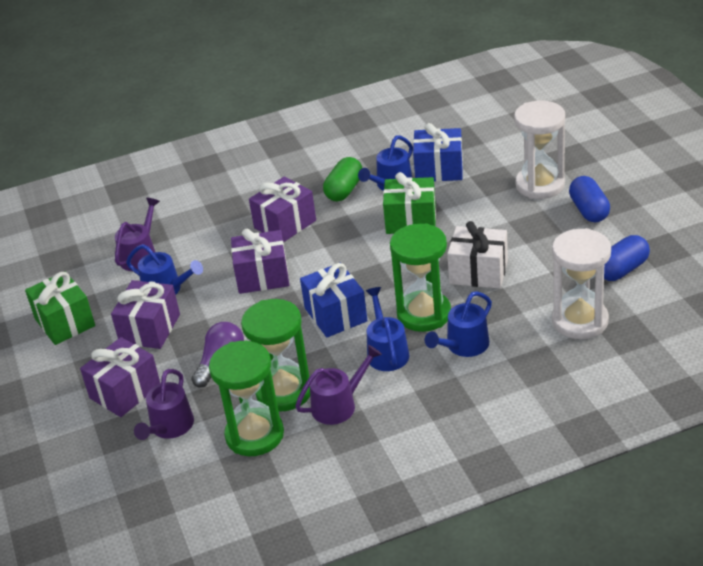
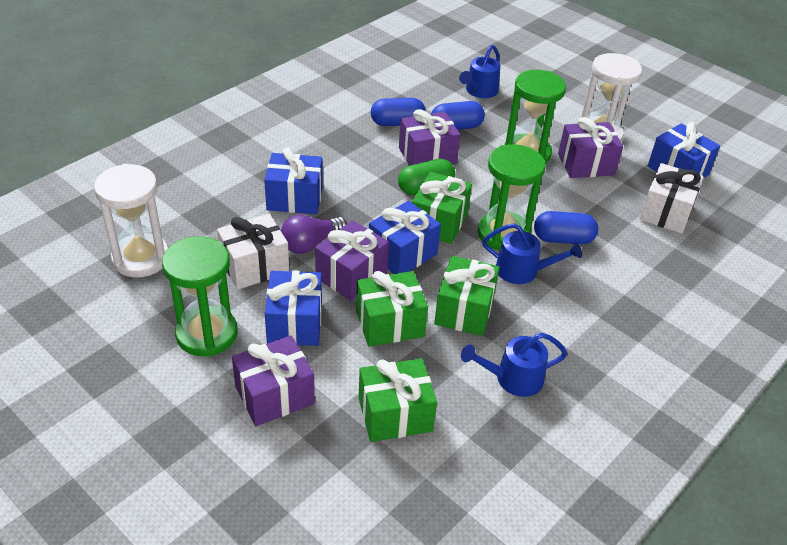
blue capsule: 2 -> 3
blue gift: 2 -> 4
blue watering can: 4 -> 3
green gift: 2 -> 4
purple watering can: 3 -> 0
white gift: 1 -> 2

